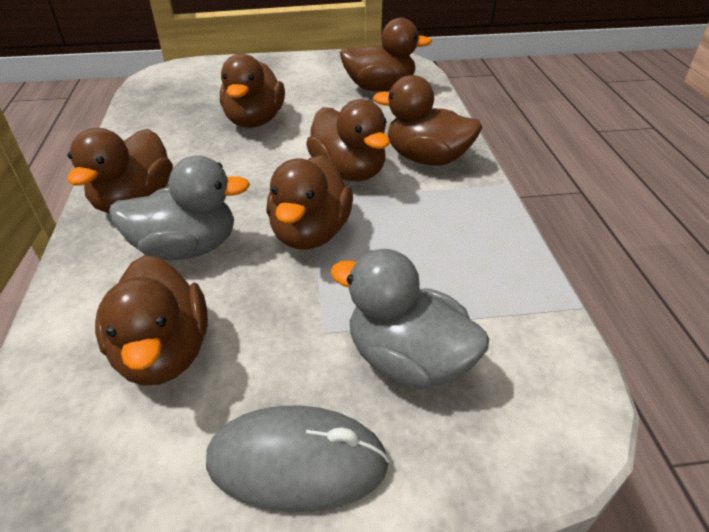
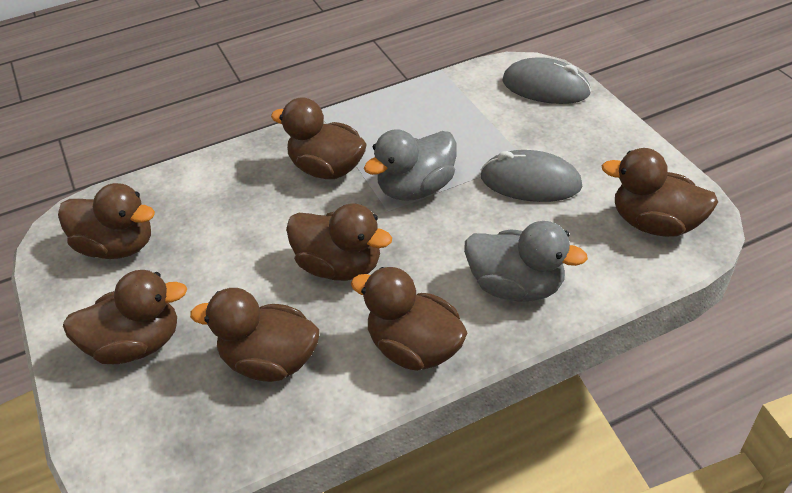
grey mouse: 1 -> 2

